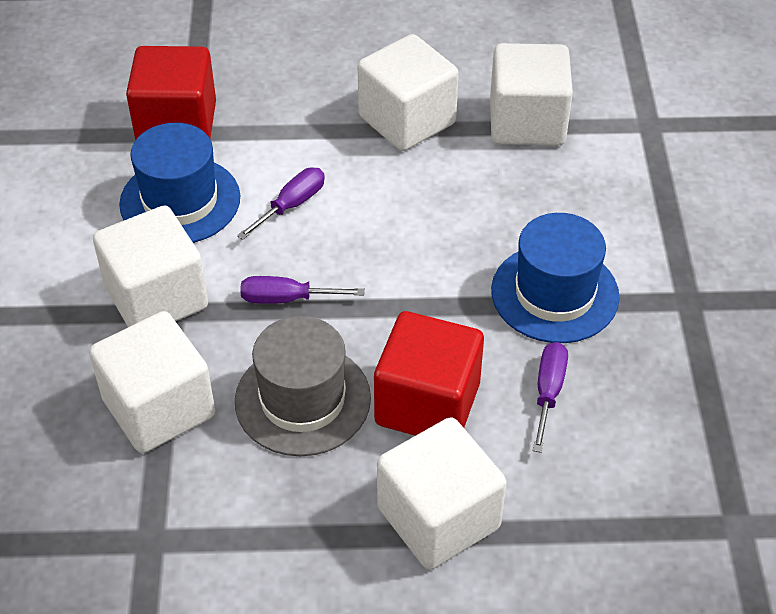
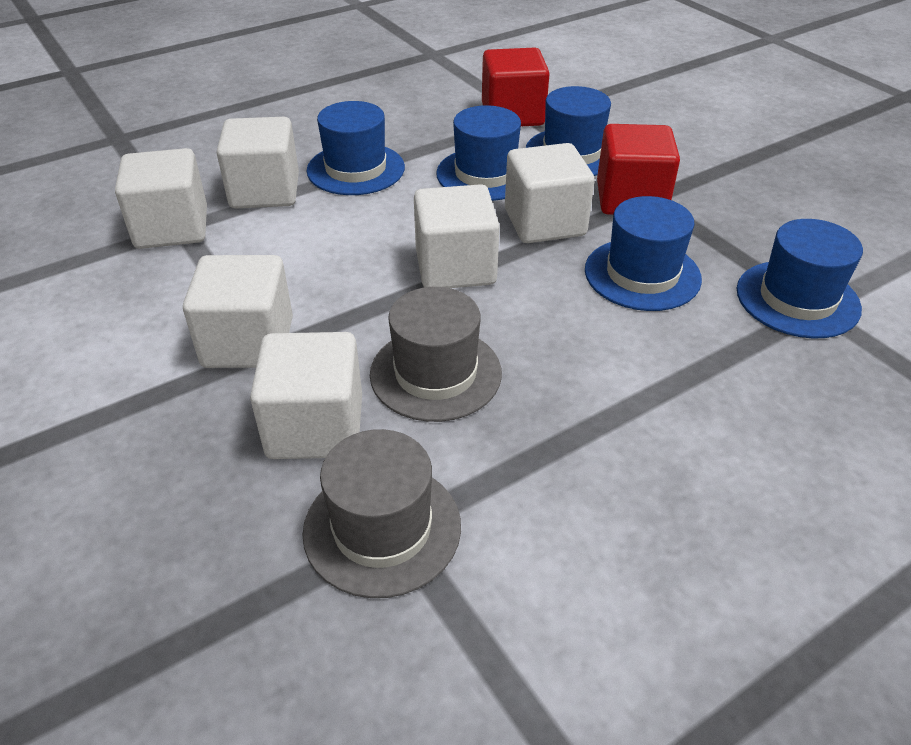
blue hat: 2 -> 5
grey hat: 1 -> 2
purple screwdriver: 3 -> 0
white cube: 5 -> 6

